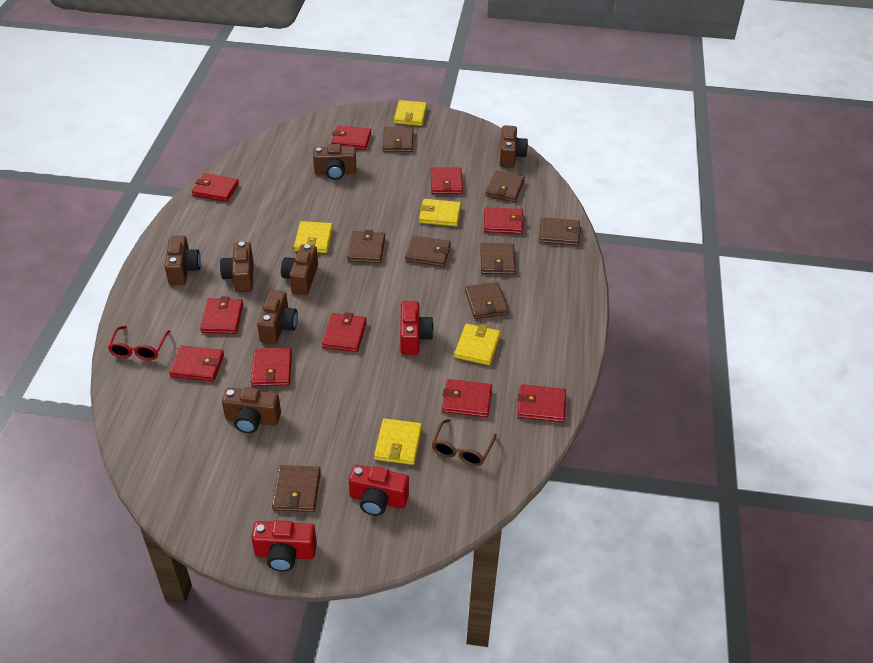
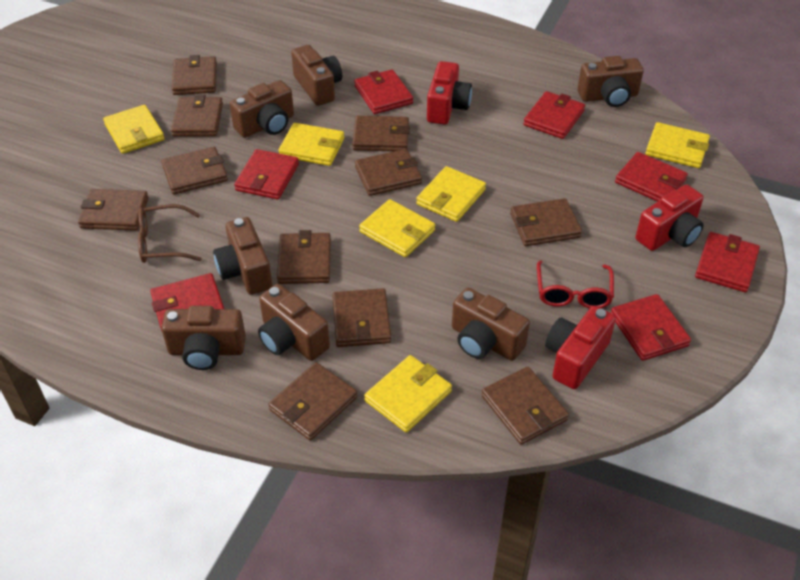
brown wallet: 8 -> 11
red wallet: 10 -> 7
yellow wallet: 5 -> 6

